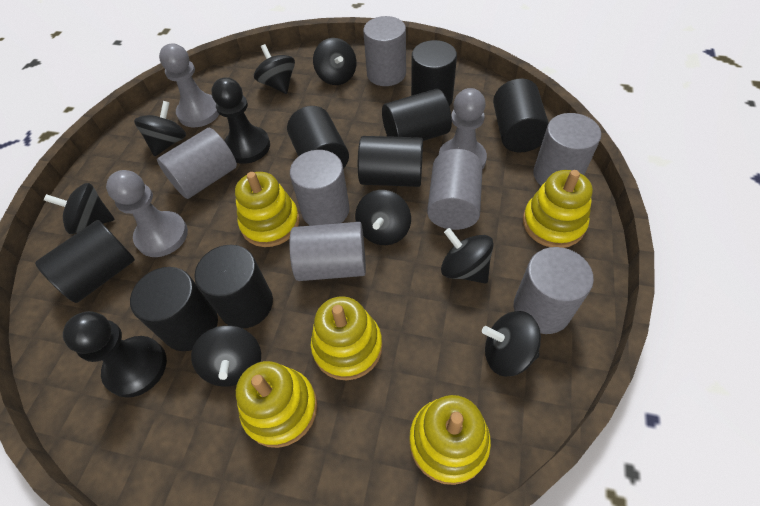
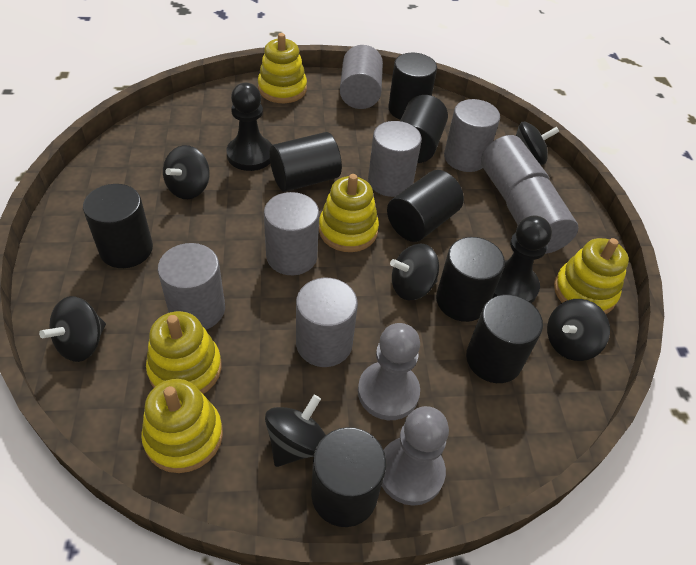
black spinning top: 8 -> 6
grey cylinder: 7 -> 8
grey pawn: 3 -> 2

